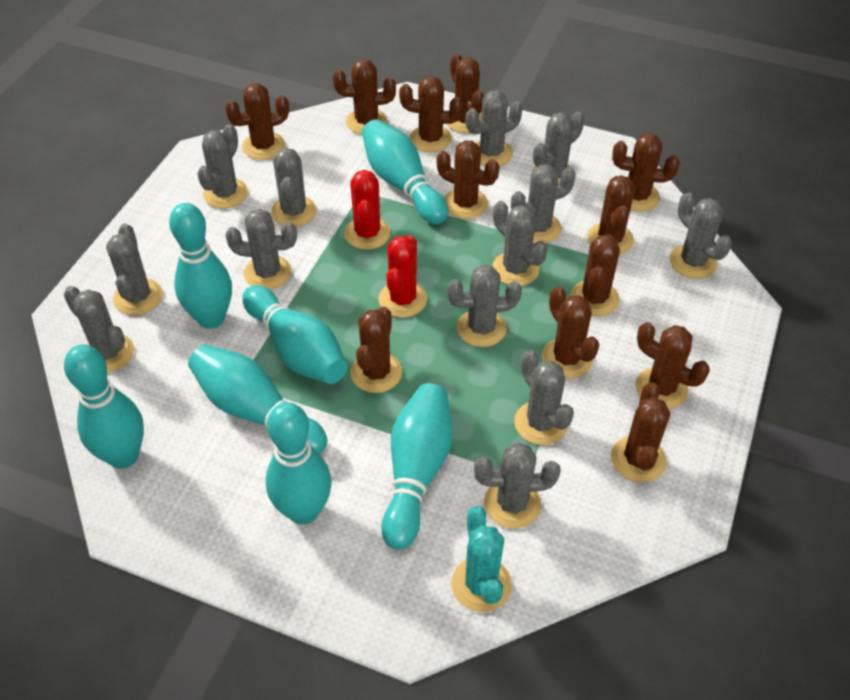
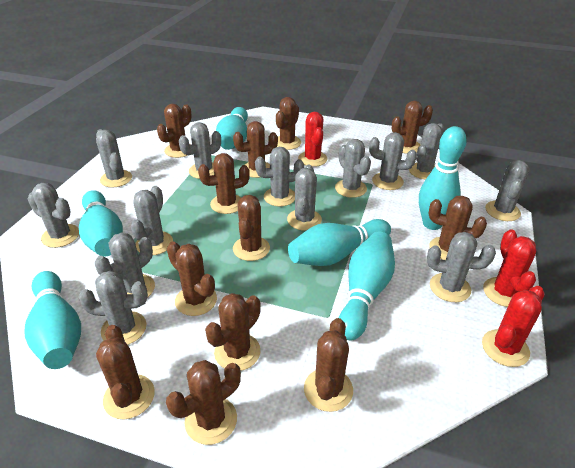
red cactus: 2 -> 3
turquoise bowling pin: 7 -> 6
turquoise cactus: 1 -> 0

